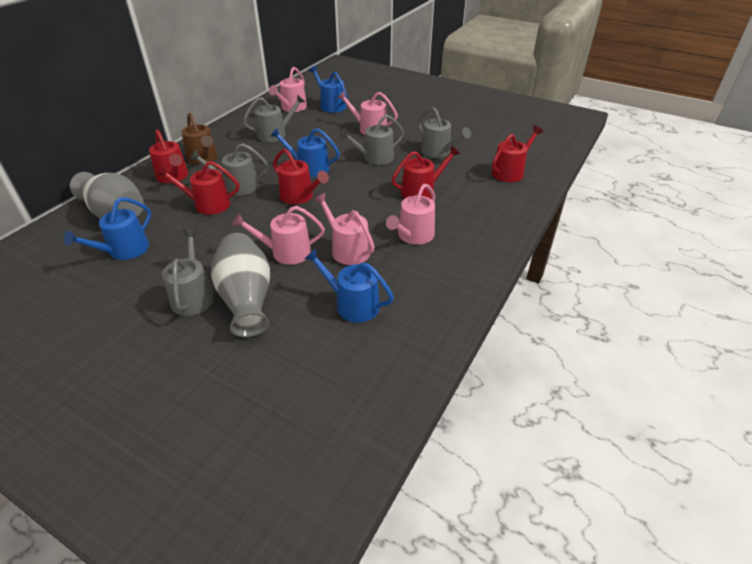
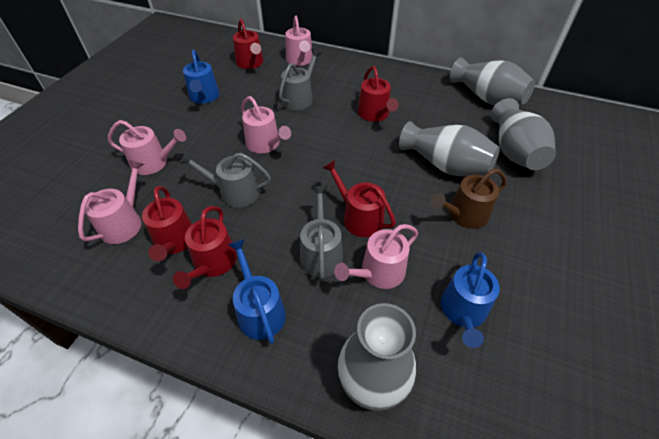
blue watering can: 4 -> 3
grey vase: 2 -> 4
grey watering can: 5 -> 3

